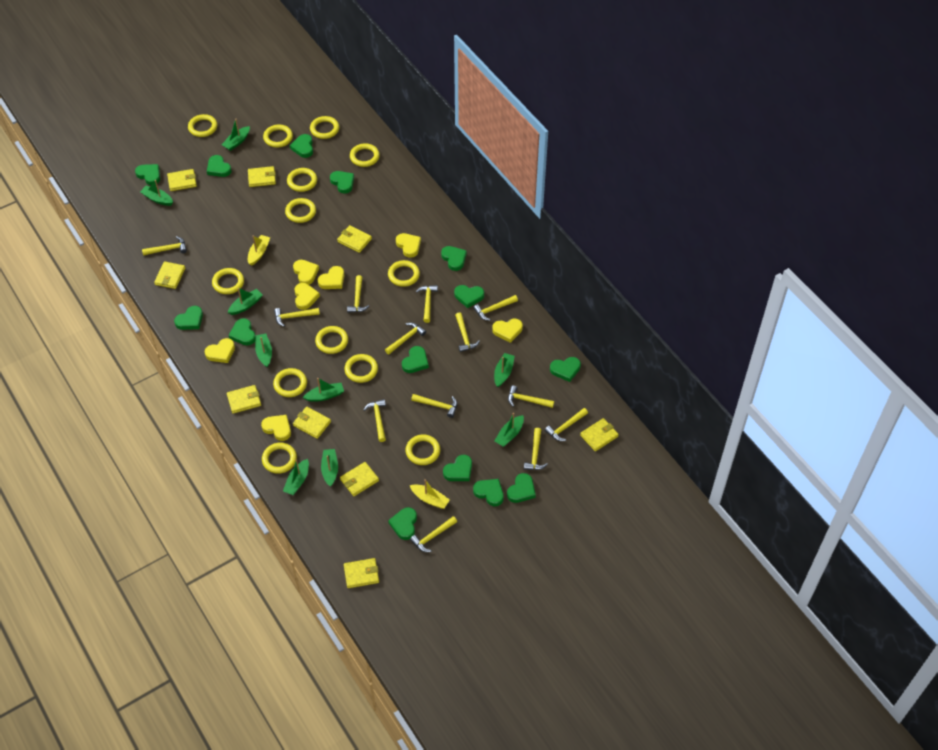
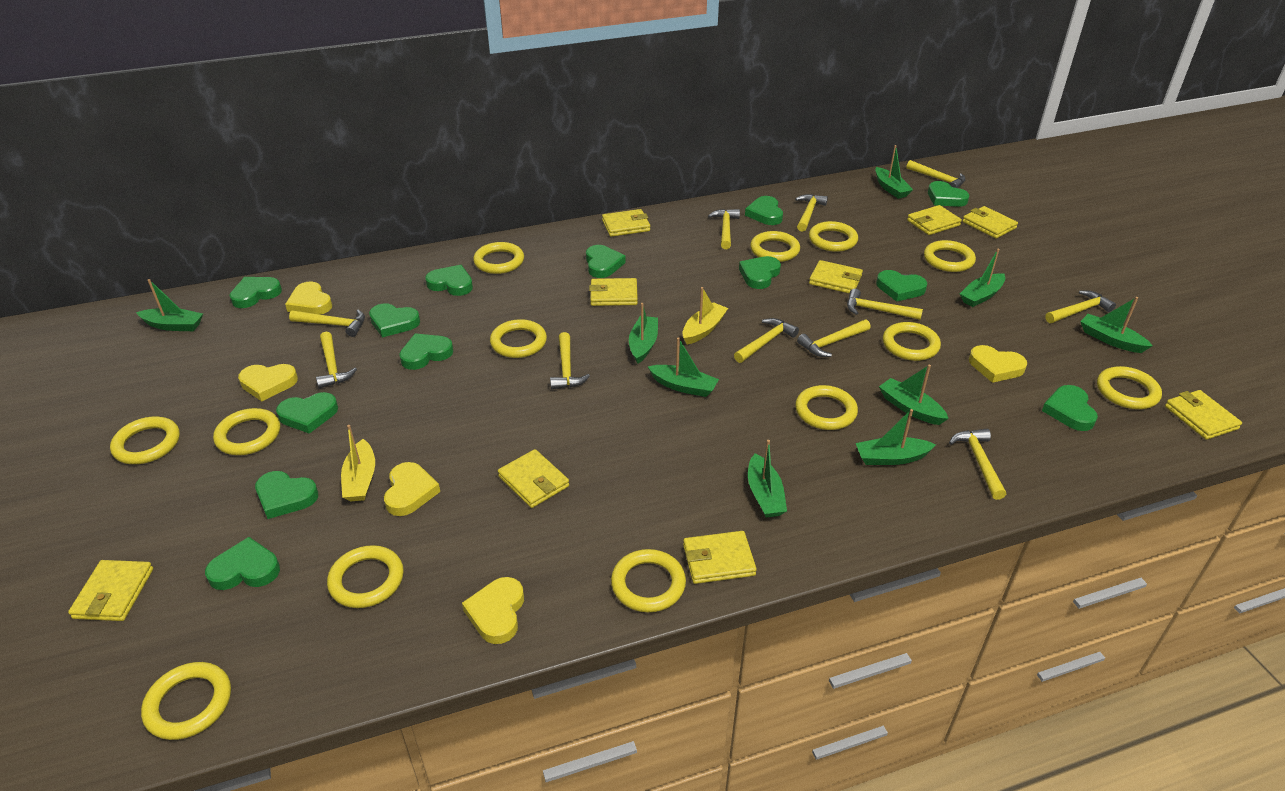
green heart: 14 -> 13
yellow hammer: 13 -> 11
yellow heart: 7 -> 5

